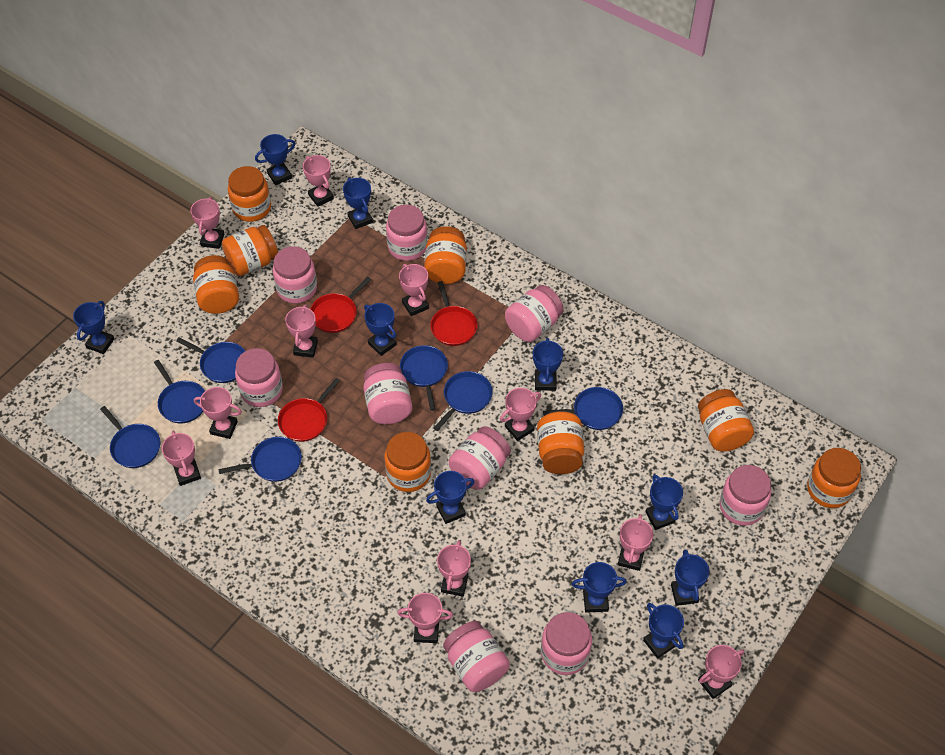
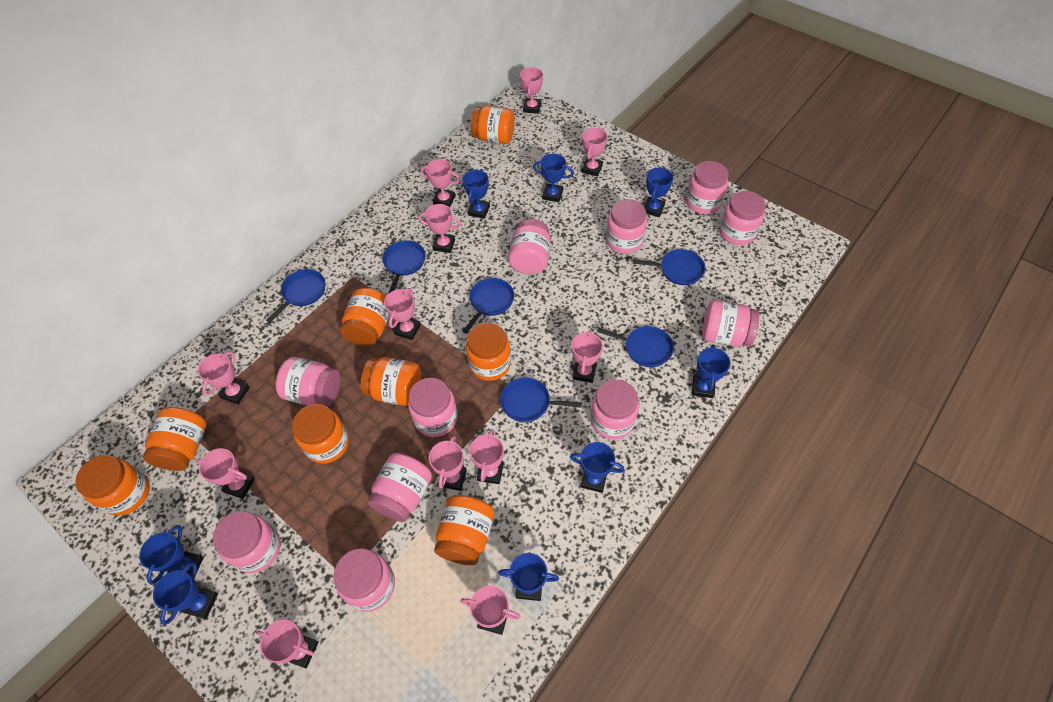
blue pan: 7 -> 6
blue trophy: 10 -> 8
pink jar: 9 -> 11
pink trophy: 11 -> 12
red pan: 3 -> 0

